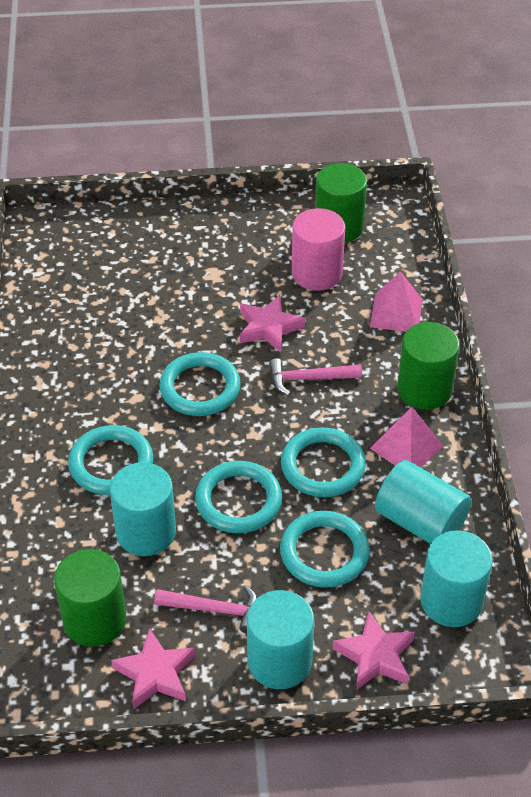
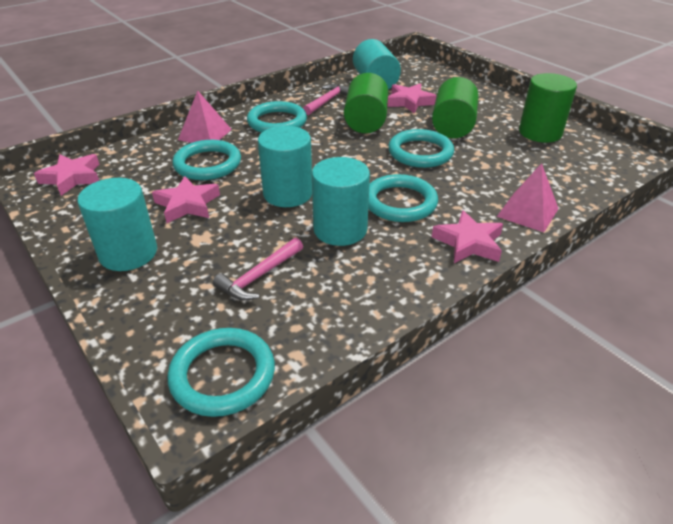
pink cylinder: 1 -> 0
pink star: 3 -> 4

